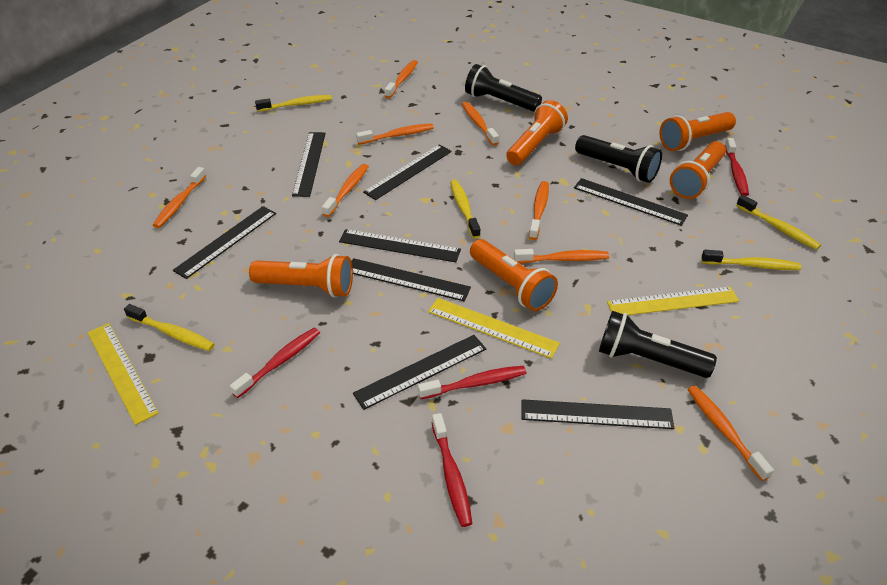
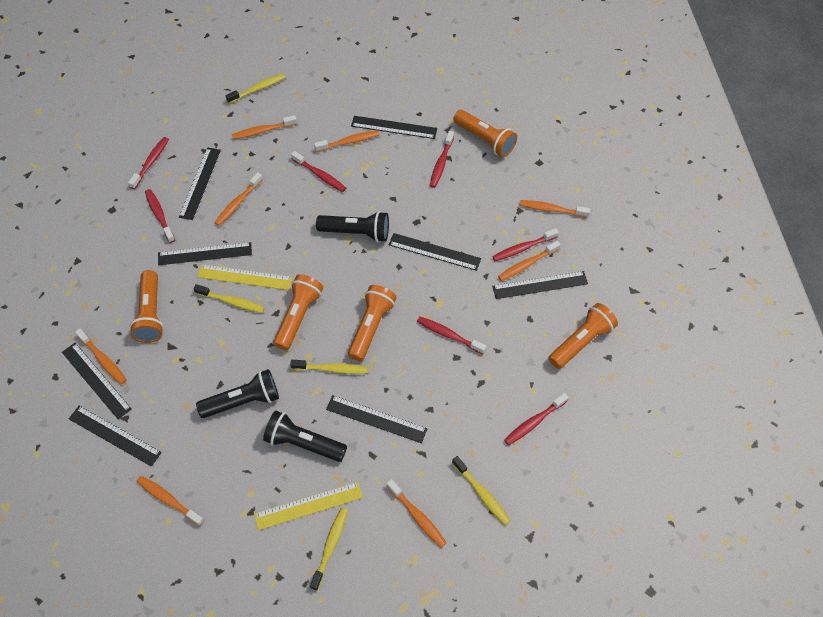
red toothbrush: 4 -> 7
yellow ruler: 3 -> 2

